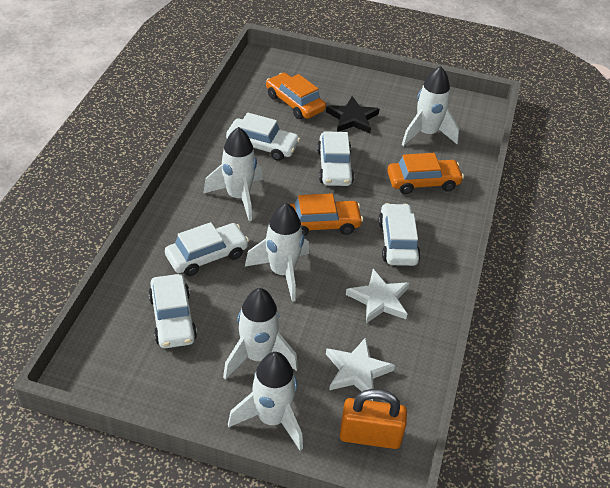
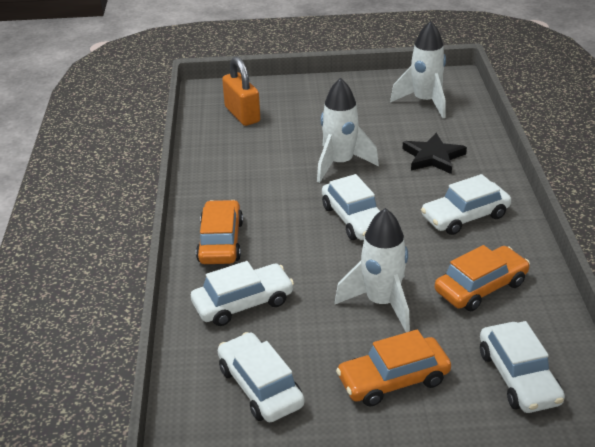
white rocket: 5 -> 3
white star: 2 -> 0

